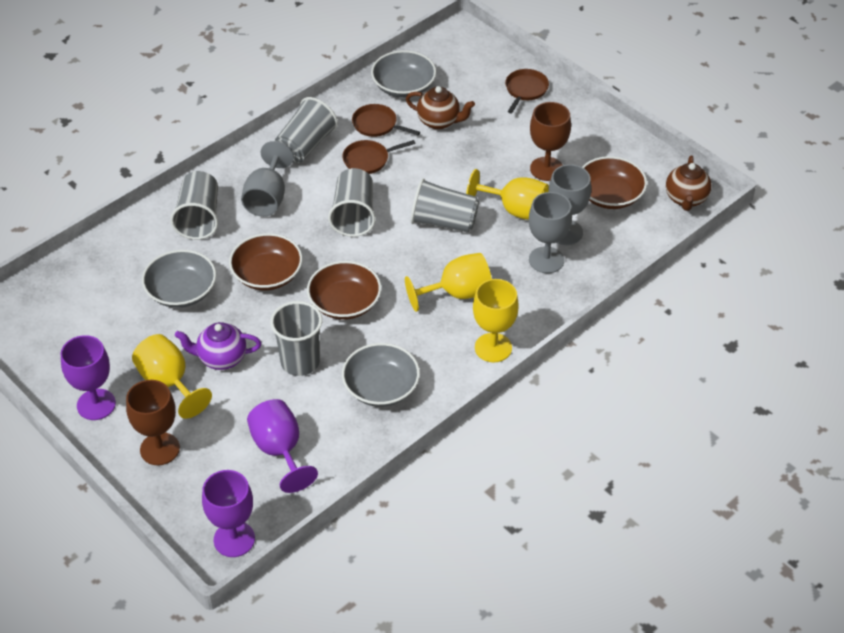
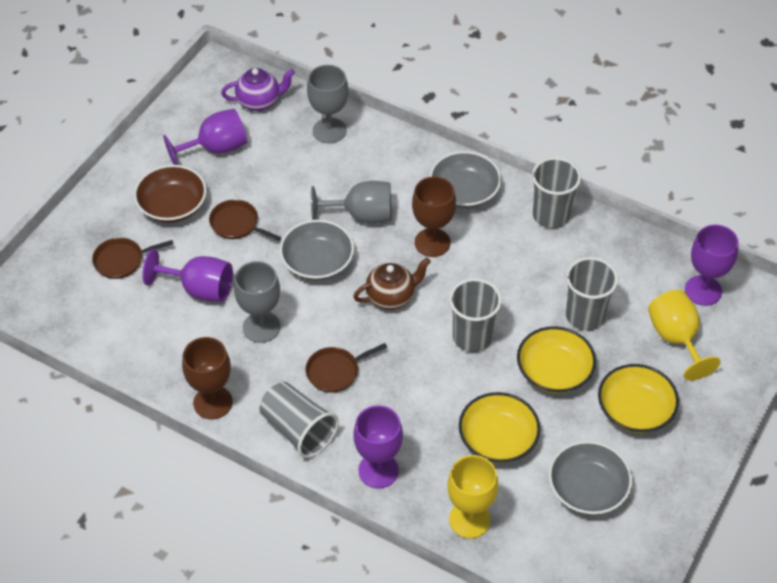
brown bowl: 3 -> 1
brown teapot: 2 -> 1
grey cup: 5 -> 4
purple goblet: 3 -> 4
yellow bowl: 0 -> 3
yellow goblet: 4 -> 2

